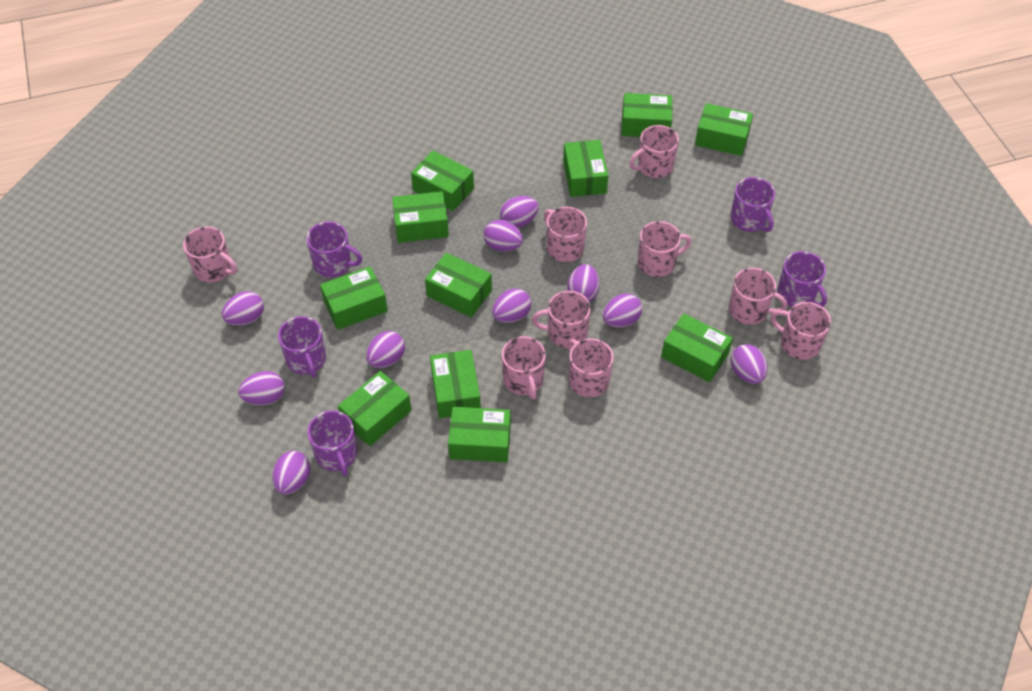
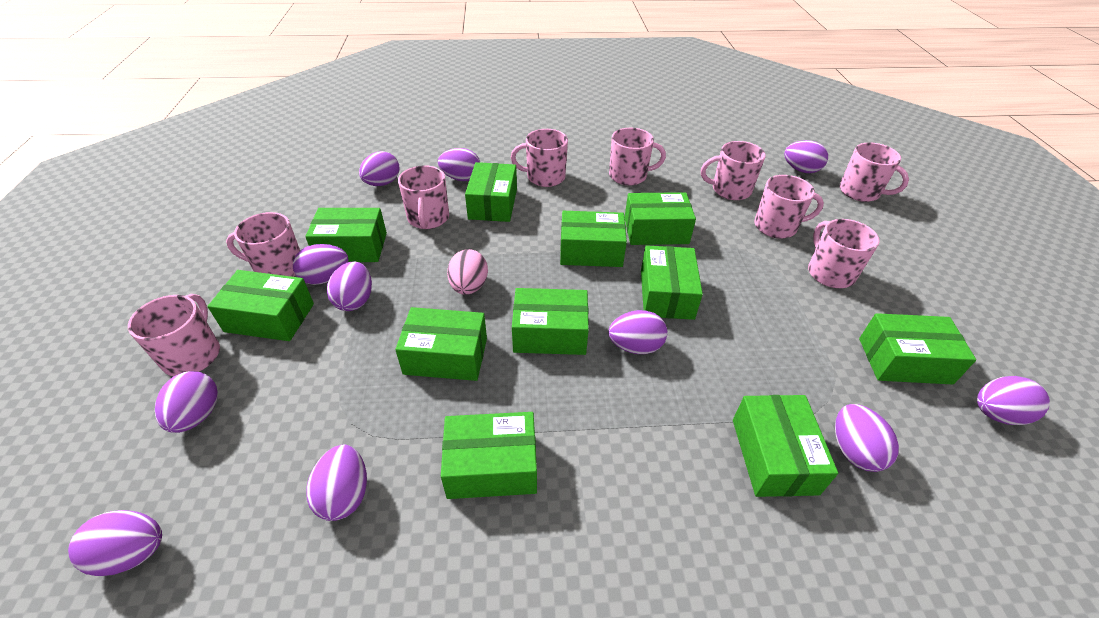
pink egg: 0 -> 1
purple egg: 10 -> 11
purple mug: 5 -> 0

